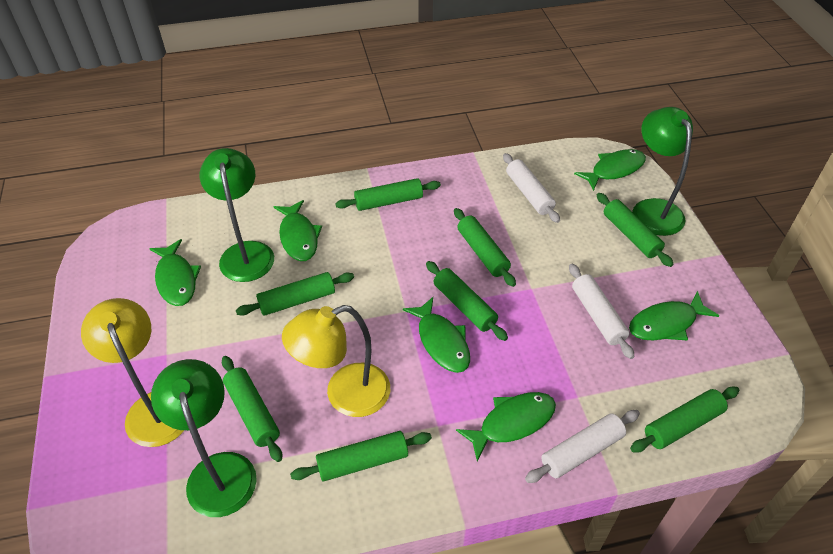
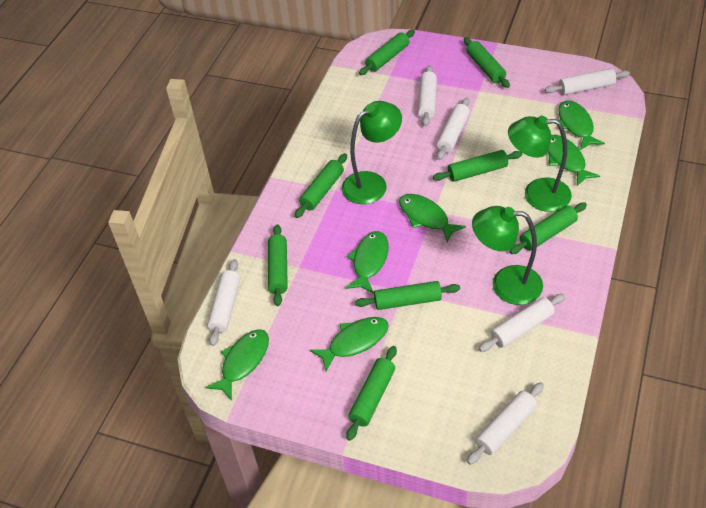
white rolling pin: 3 -> 6
yellow lamp: 2 -> 0

